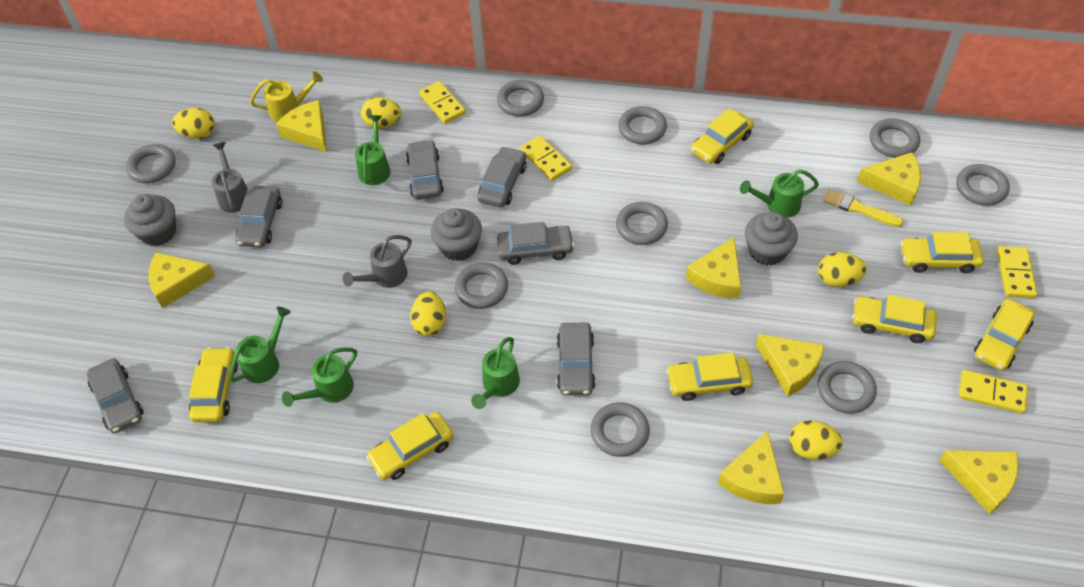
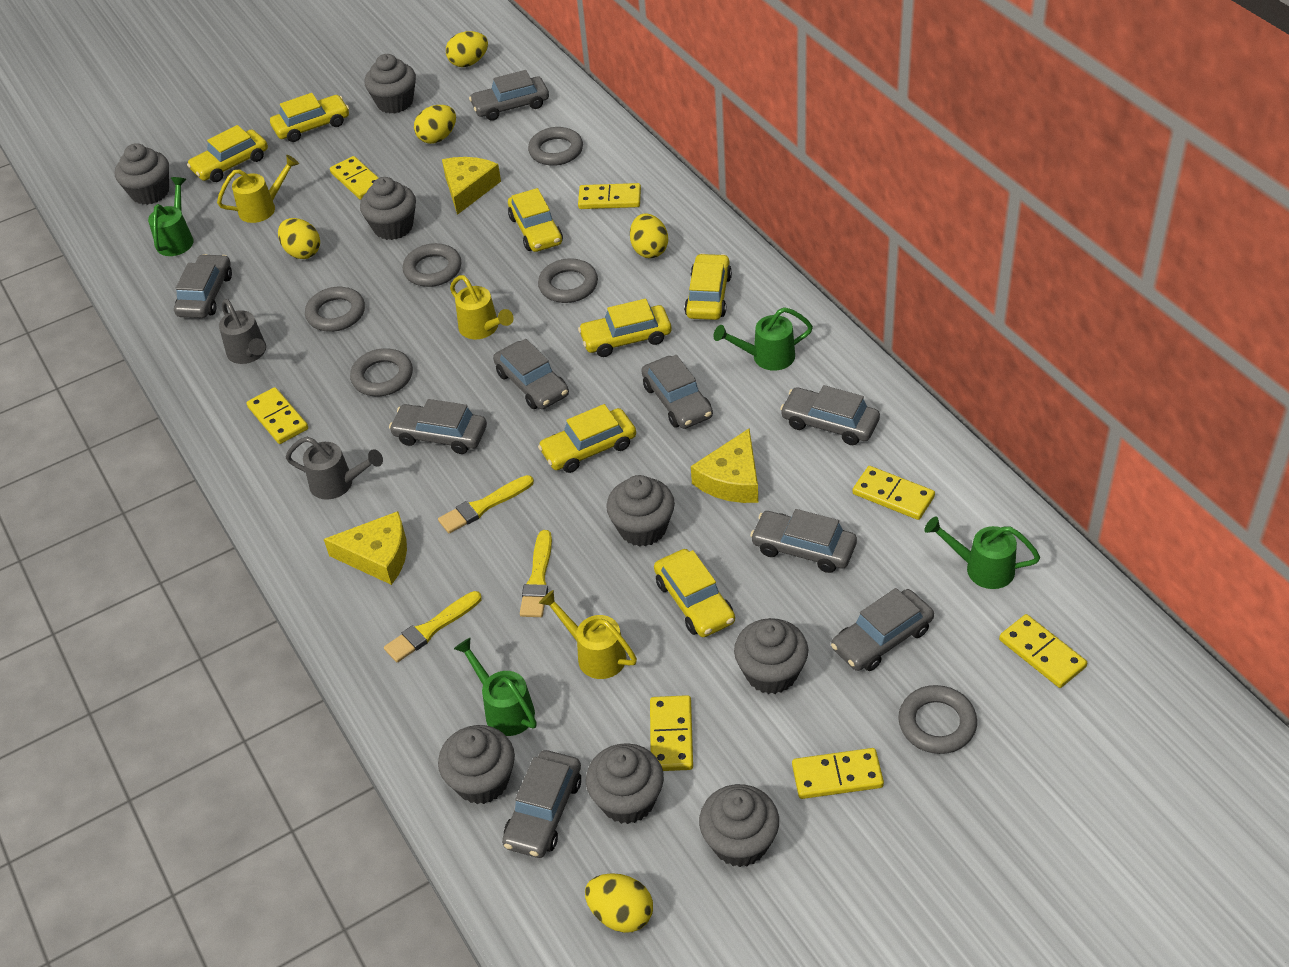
green watering can: 5 -> 4
grey car: 6 -> 9
grey cupcake: 3 -> 8
grey ring: 9 -> 6
yellow brush: 1 -> 3
yellow cheese: 7 -> 3
yellow domino: 4 -> 7
yellow watering can: 1 -> 3

